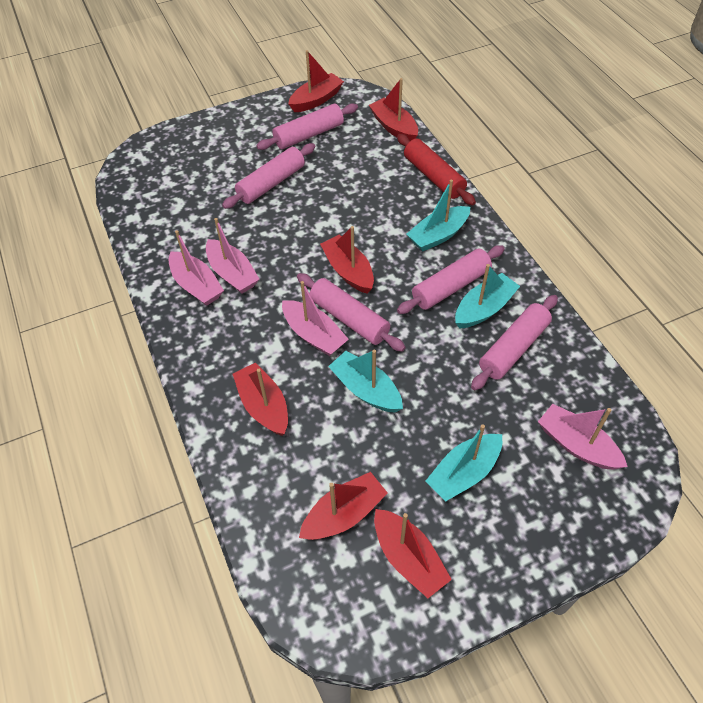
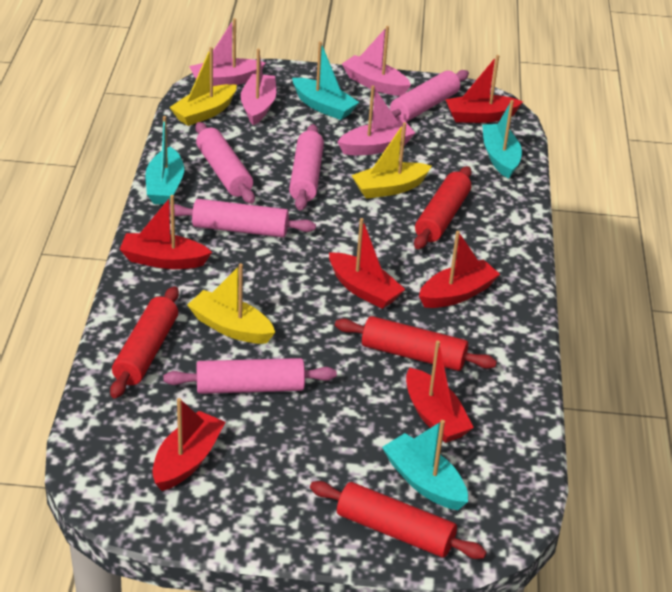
red rolling pin: 1 -> 4
yellow boat: 0 -> 3

